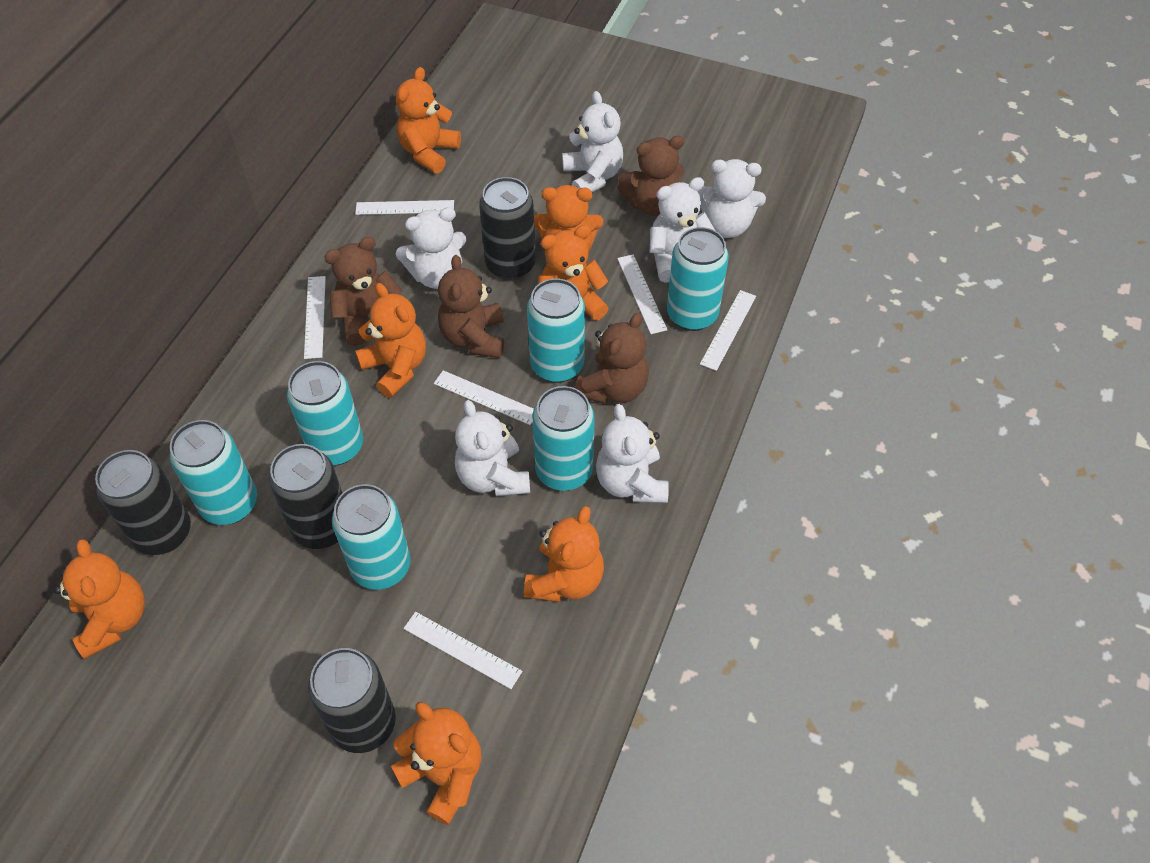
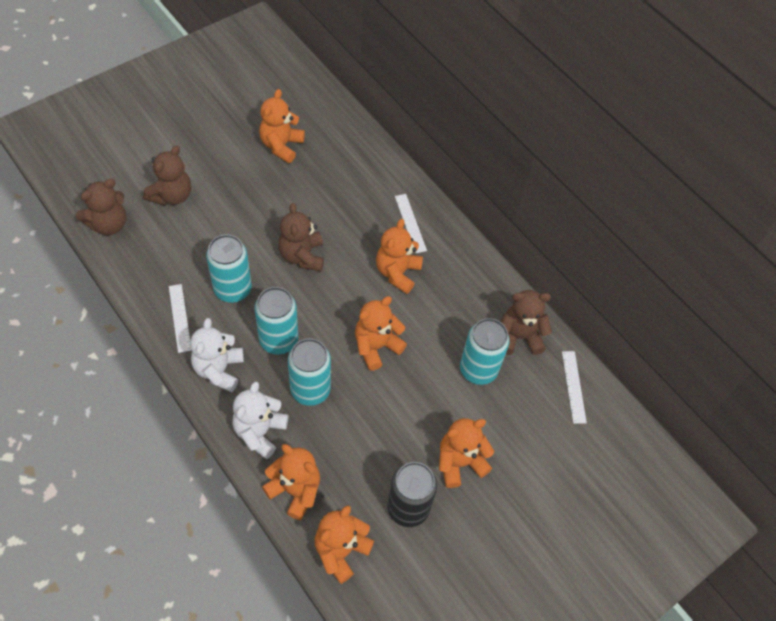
black can: 4 -> 1
orange teddy bear: 7 -> 6
turquoise can: 6 -> 4
white ruler: 6 -> 3
white teddy bear: 6 -> 2

